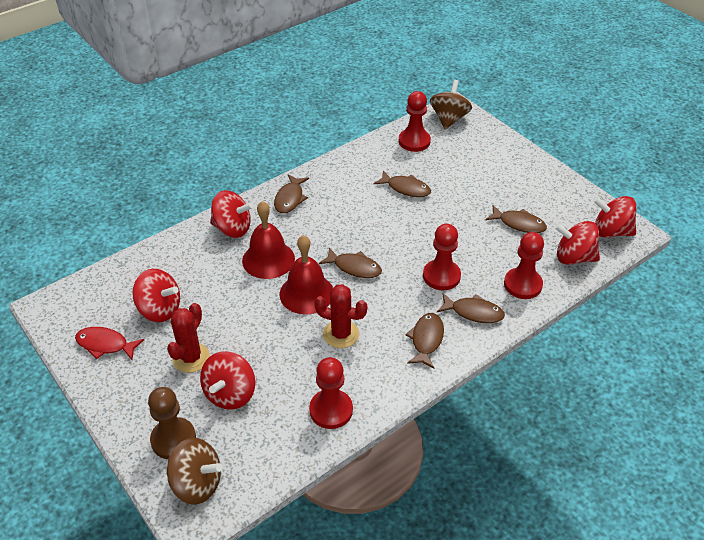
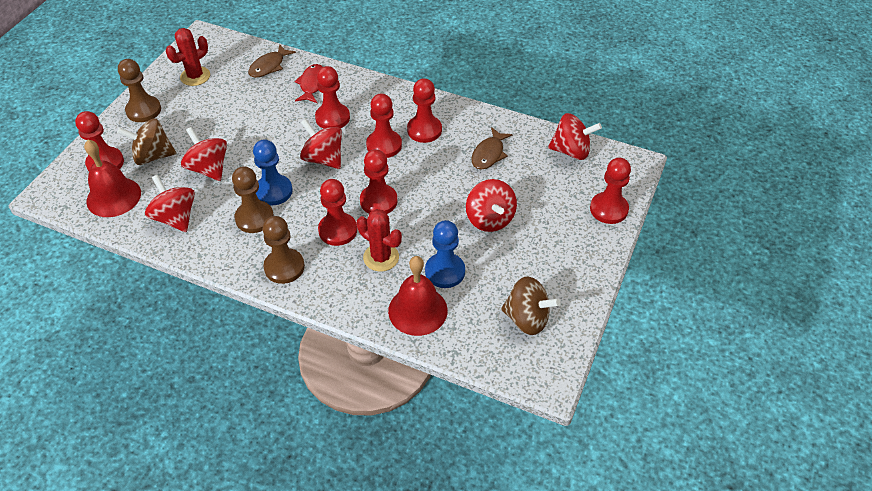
blue pawn: 0 -> 2
brown fish: 6 -> 2
brown pawn: 1 -> 3
red pawn: 4 -> 7

